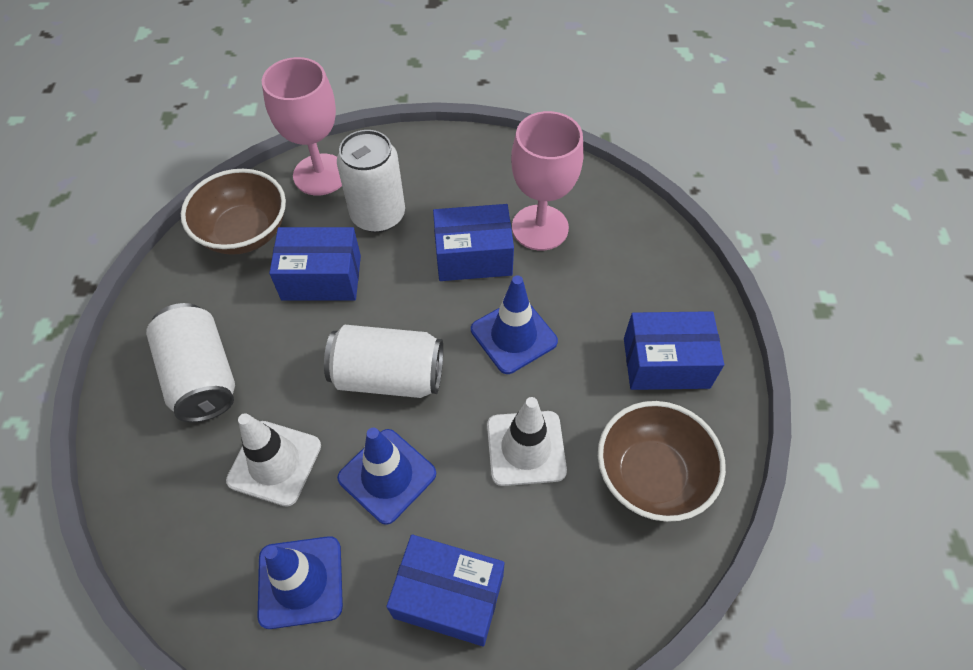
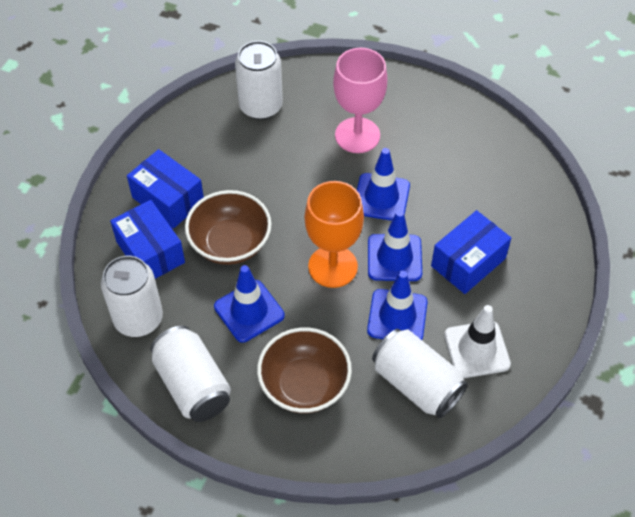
blue box: 4 -> 3
blue traffic cone: 3 -> 4
orange goblet: 0 -> 1
pink goblet: 2 -> 1
white can: 3 -> 4
white traffic cone: 2 -> 1

